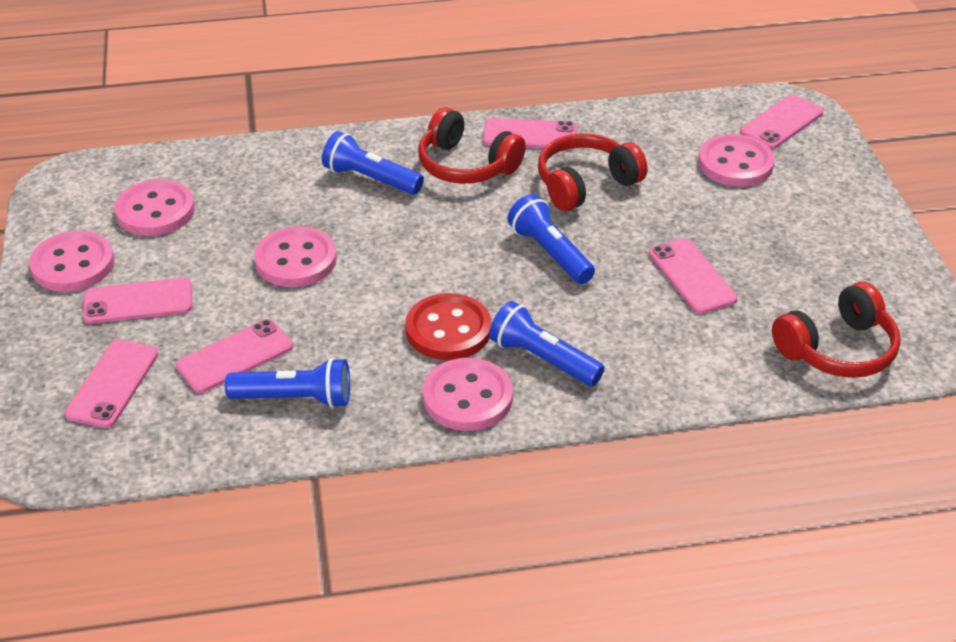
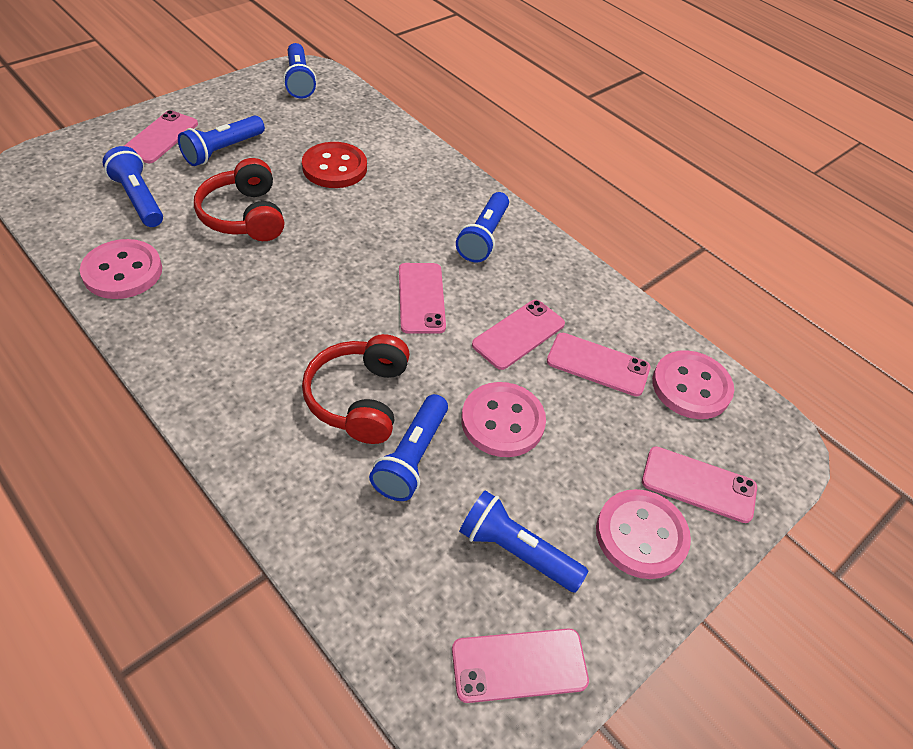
blue flashlight: 4 -> 6
pink button: 5 -> 4
red headphones: 3 -> 2

